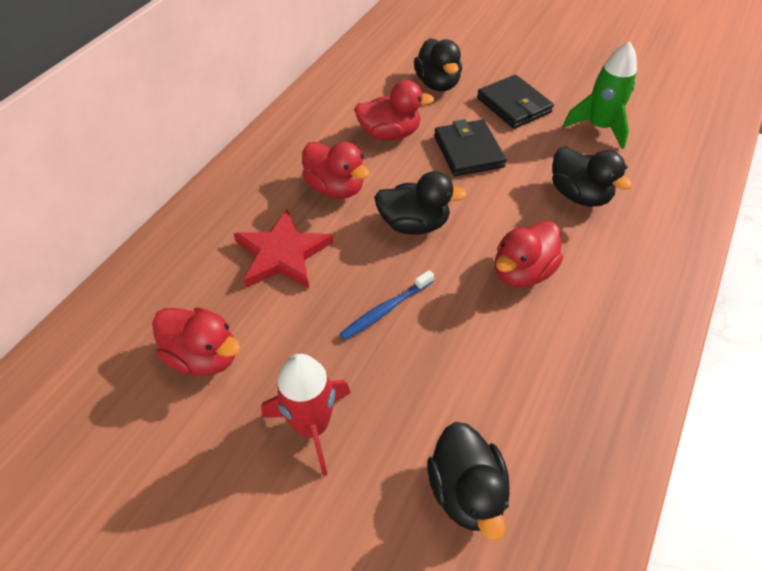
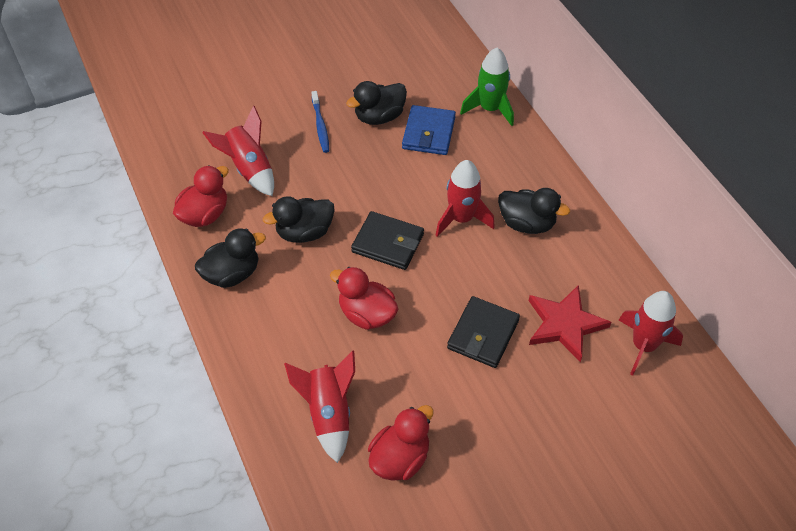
blue wallet: 0 -> 1
red duck: 4 -> 3
red rocket: 1 -> 4

